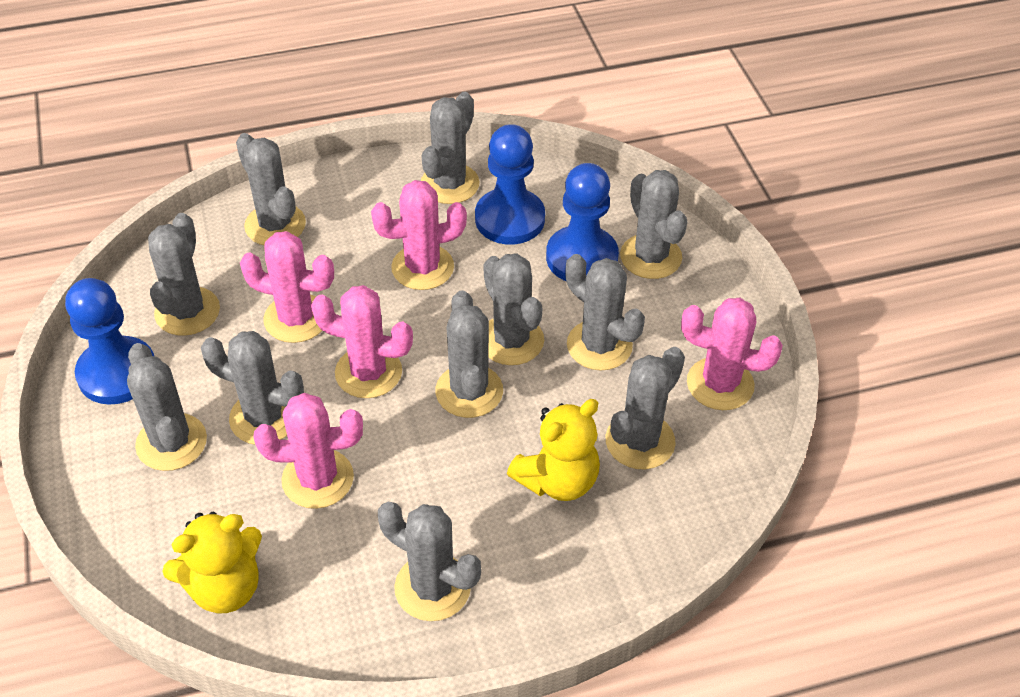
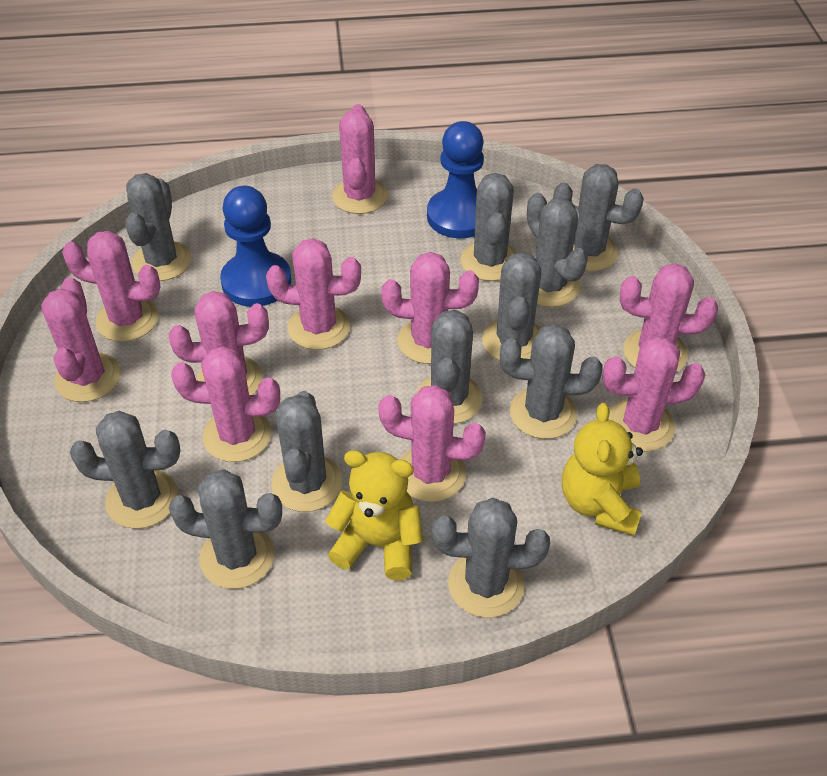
blue pawn: 3 -> 2
pink cactus: 5 -> 10

